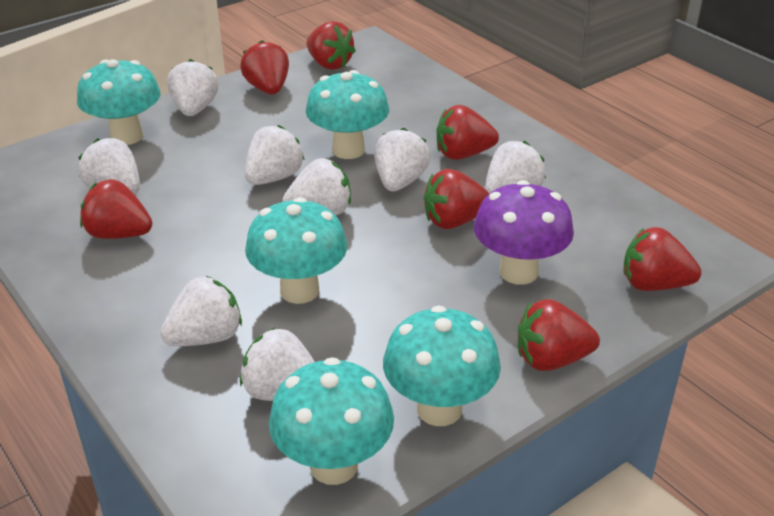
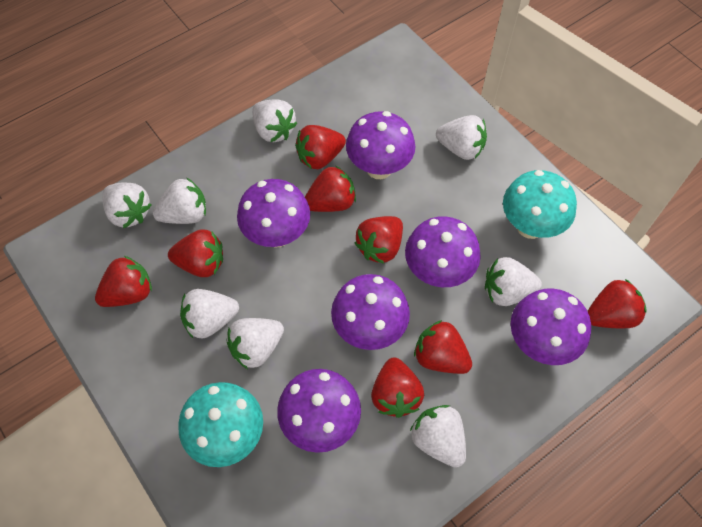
purple mushroom: 1 -> 6
red strawberry: 7 -> 8
turquoise mushroom: 5 -> 2

